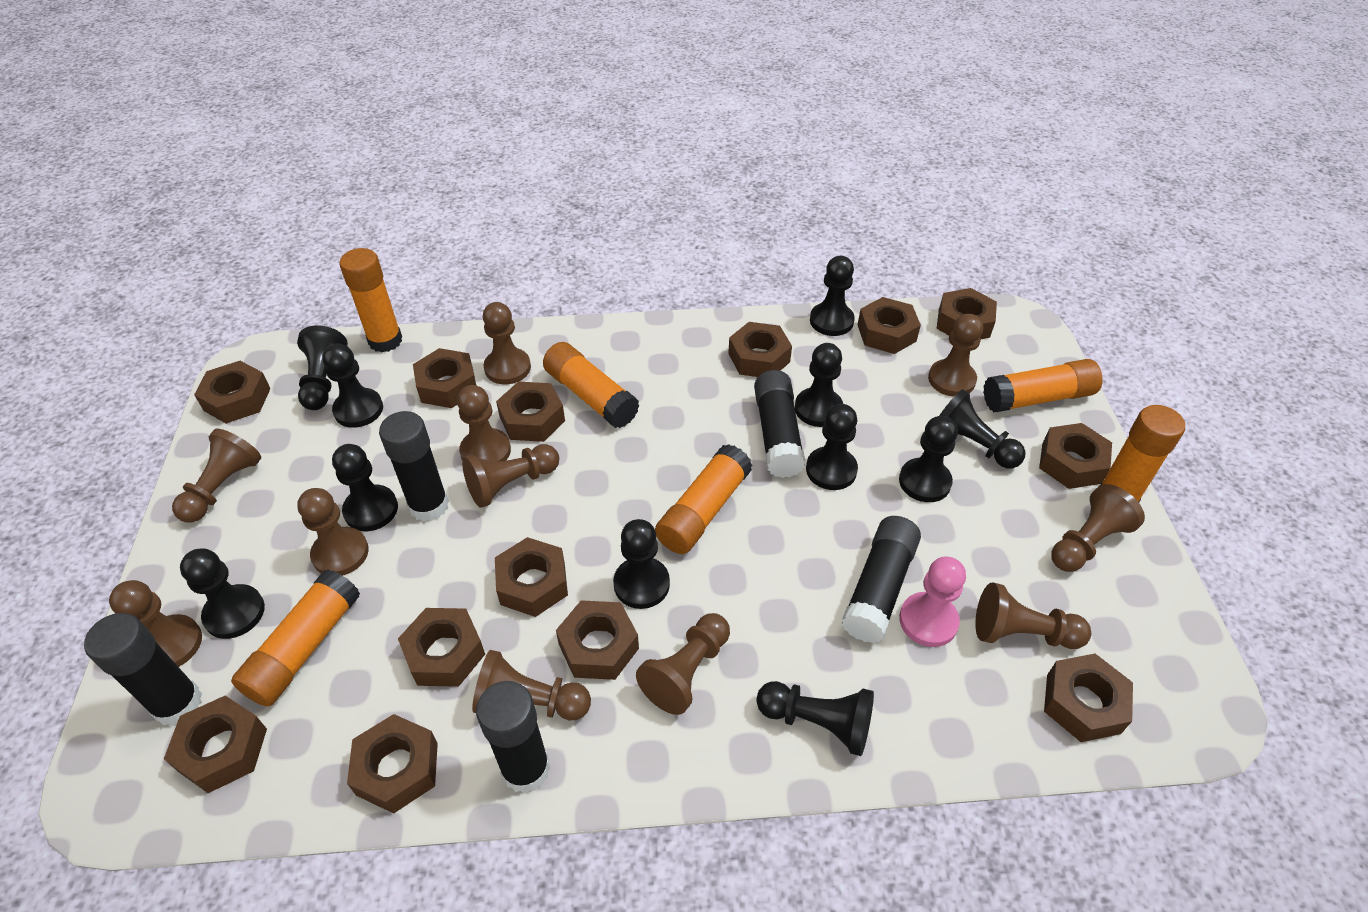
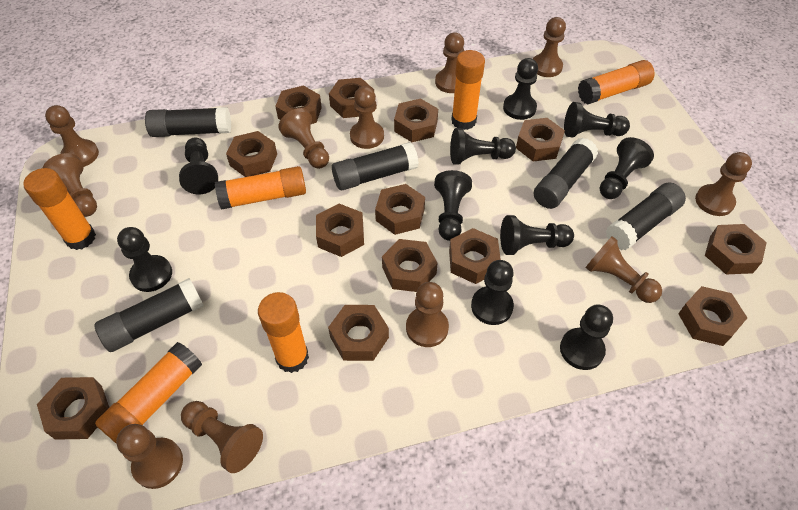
black pawn: 11 -> 10
pink pawn: 1 -> 0

